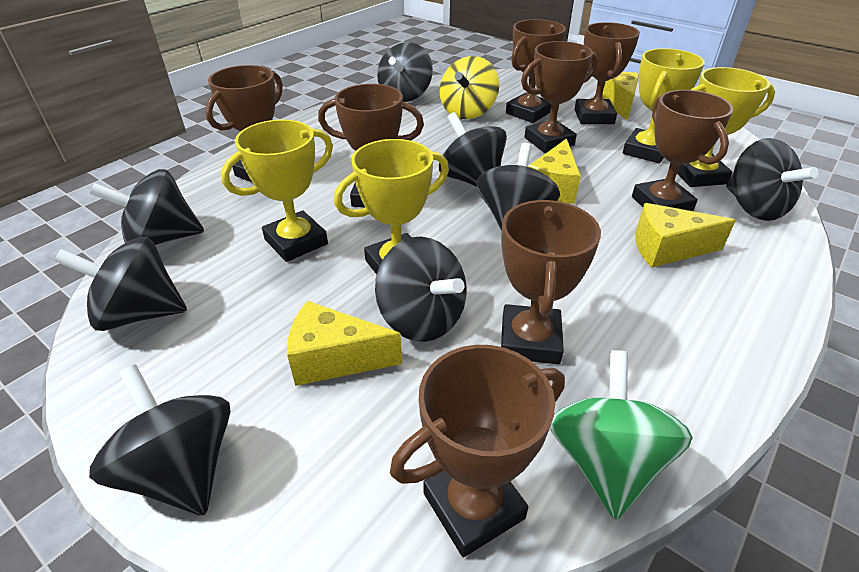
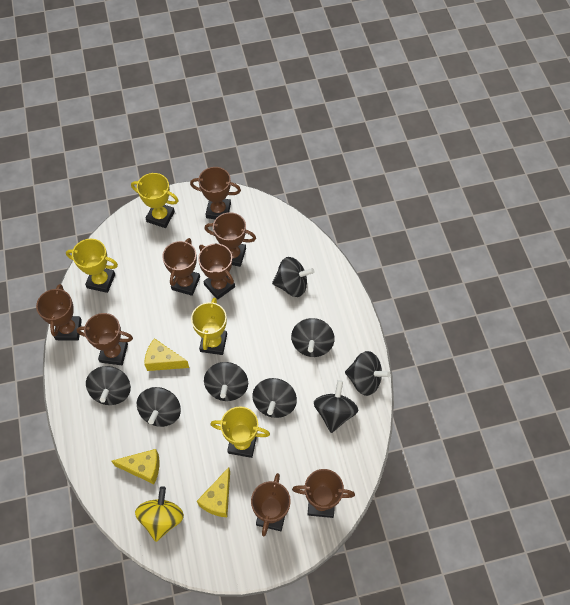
green spinning top: 1 -> 0
yellow cheese: 4 -> 3

